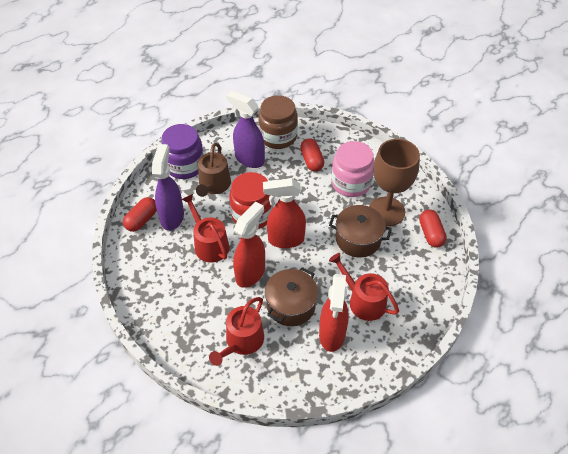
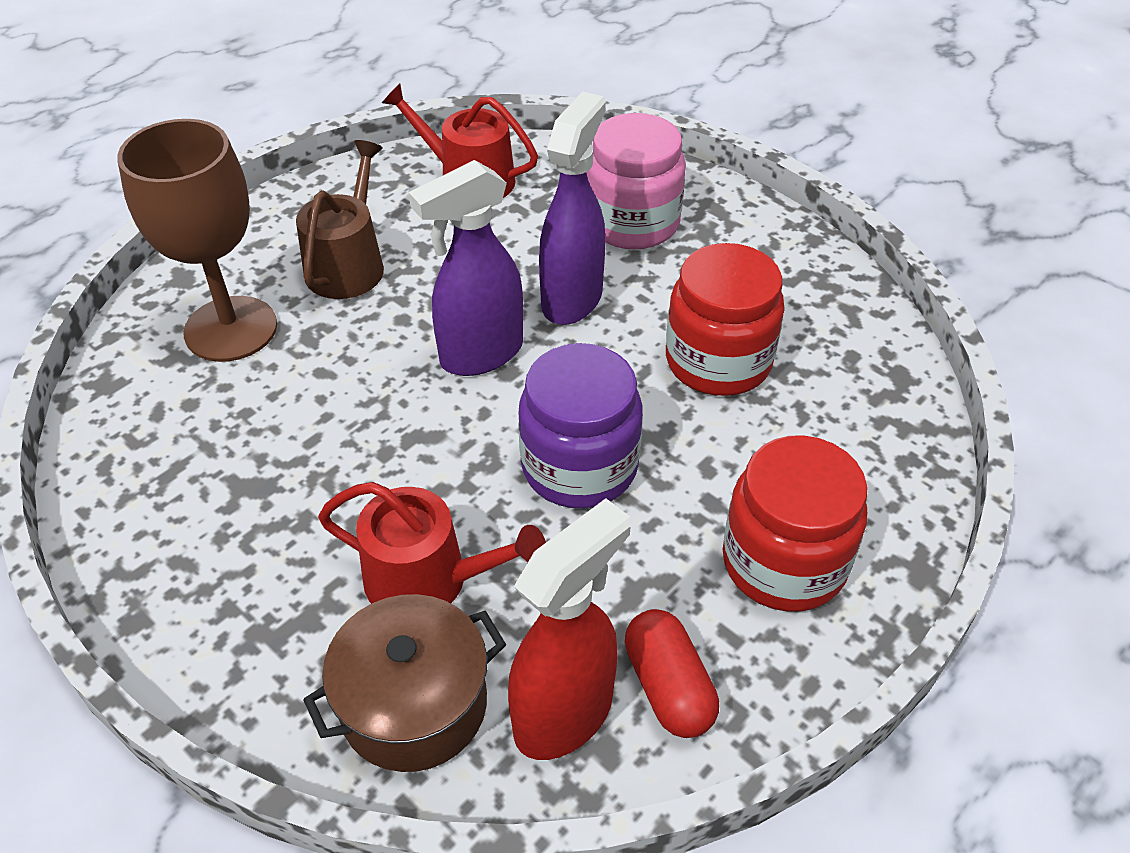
brown jar: 1 -> 0
brown pot: 2 -> 1
red capsule: 3 -> 1
red jar: 1 -> 2
red spray bottle: 3 -> 1
red watering can: 3 -> 2

